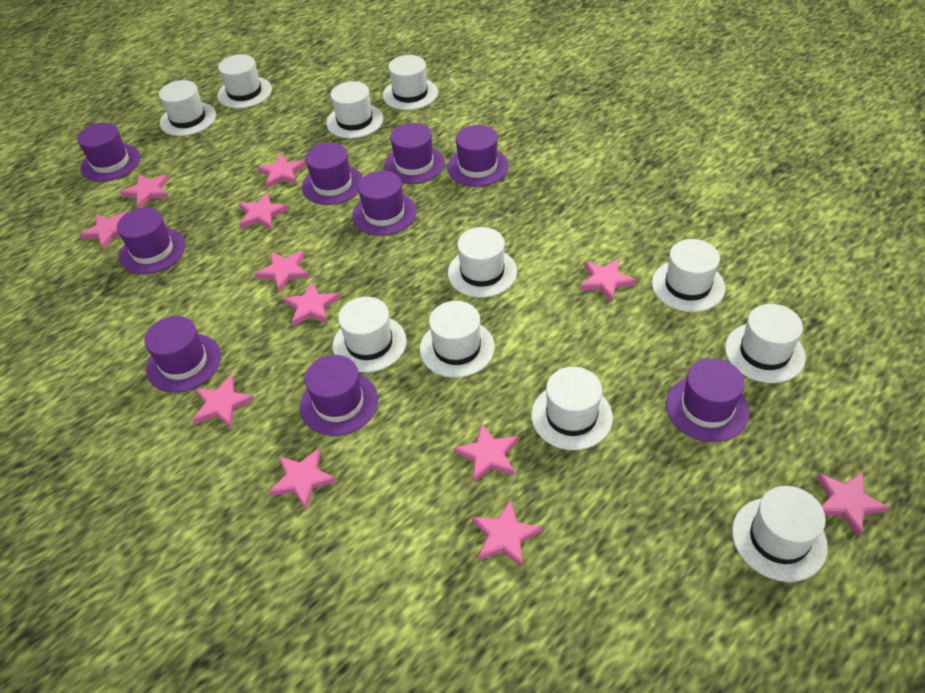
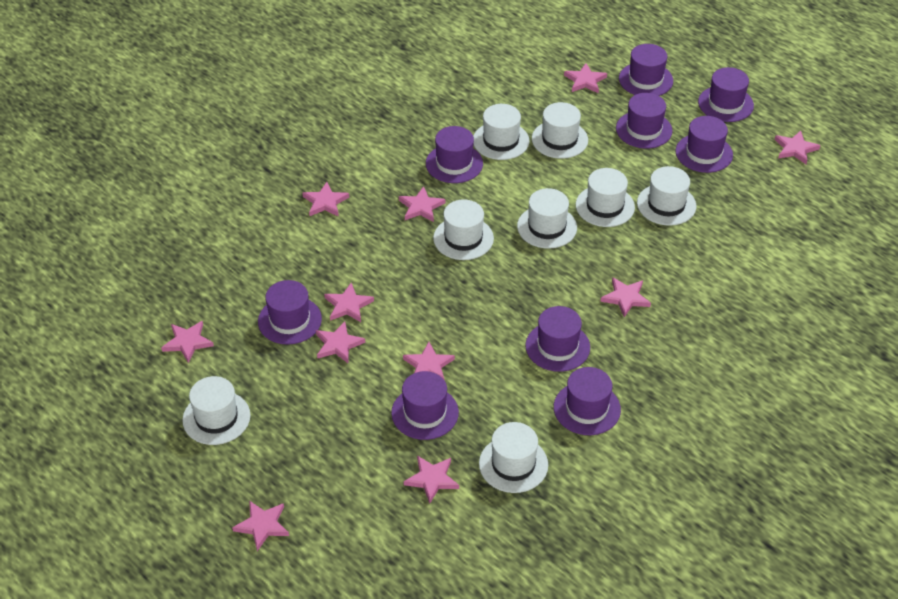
pink star: 12 -> 11
white hat: 11 -> 8

